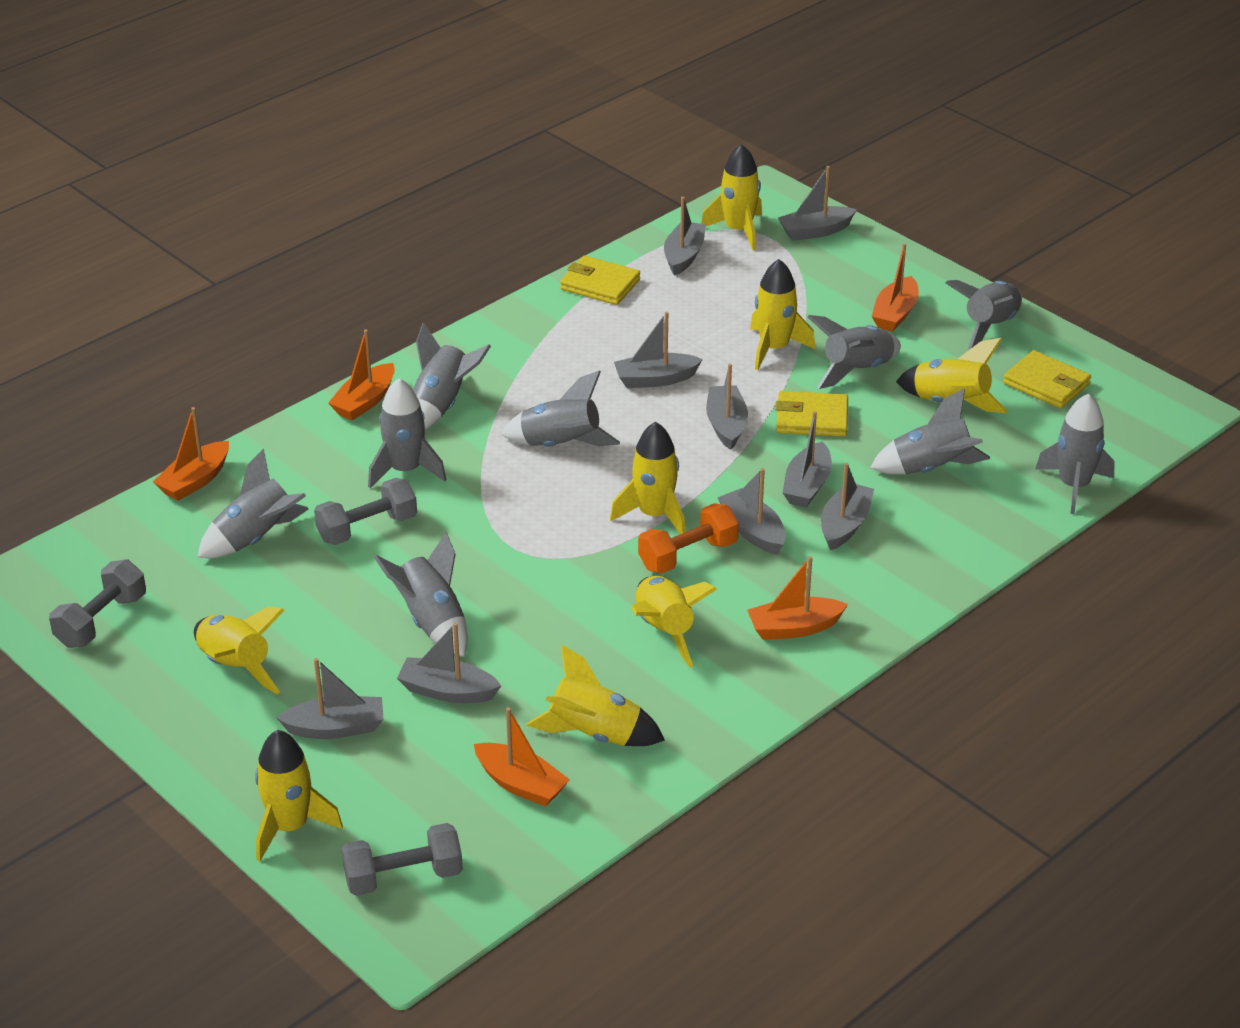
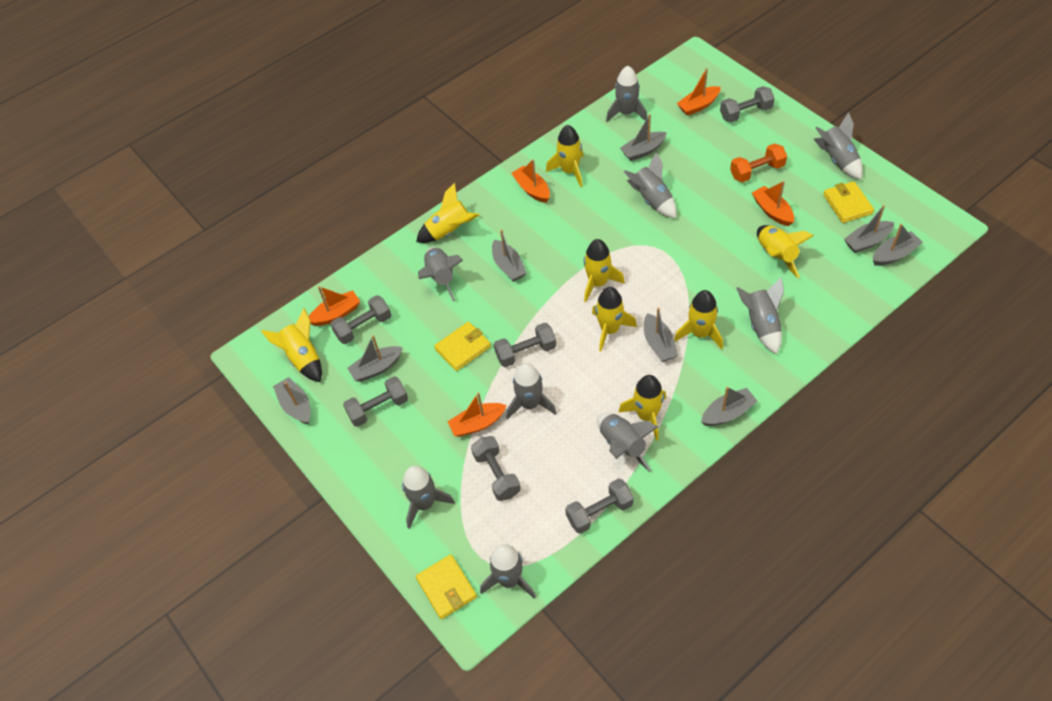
grey boat: 9 -> 8
grey dumbbell: 3 -> 6

